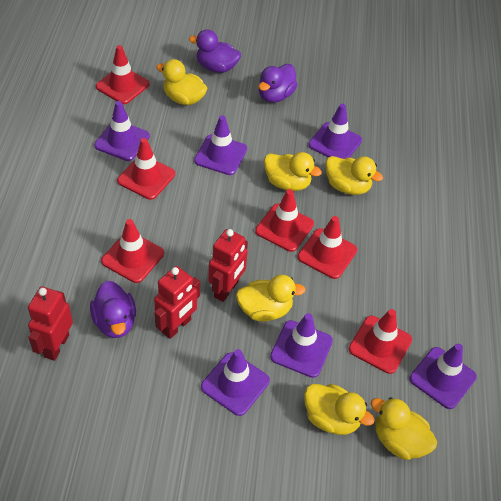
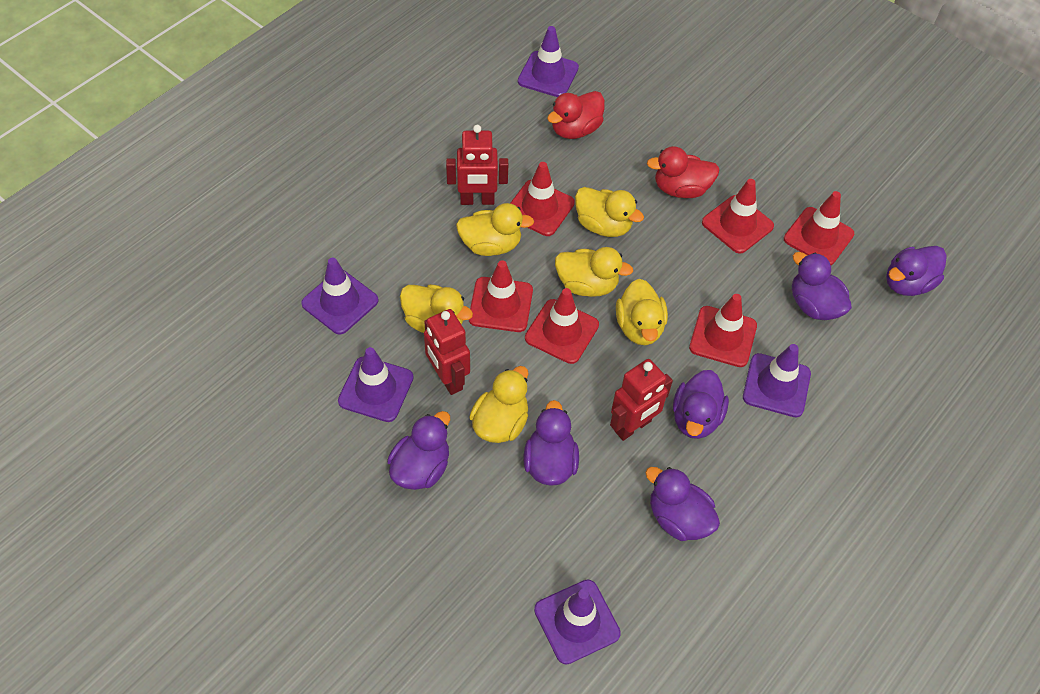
purple duck: 3 -> 6
purple traffic cone: 6 -> 5
red duck: 0 -> 2

